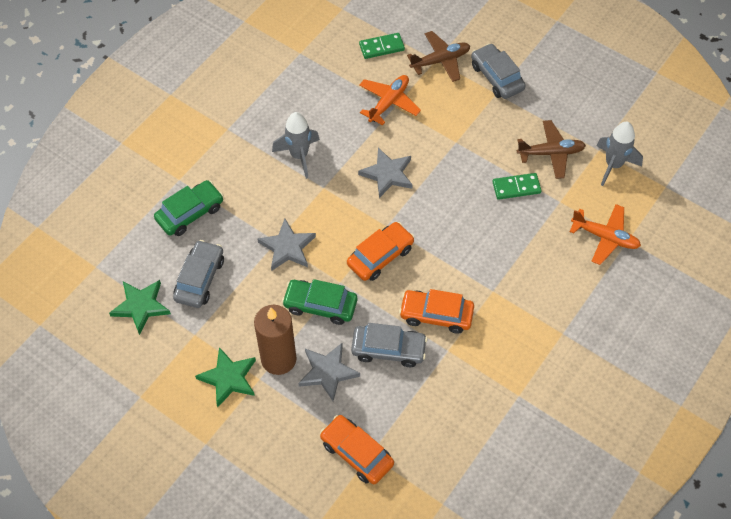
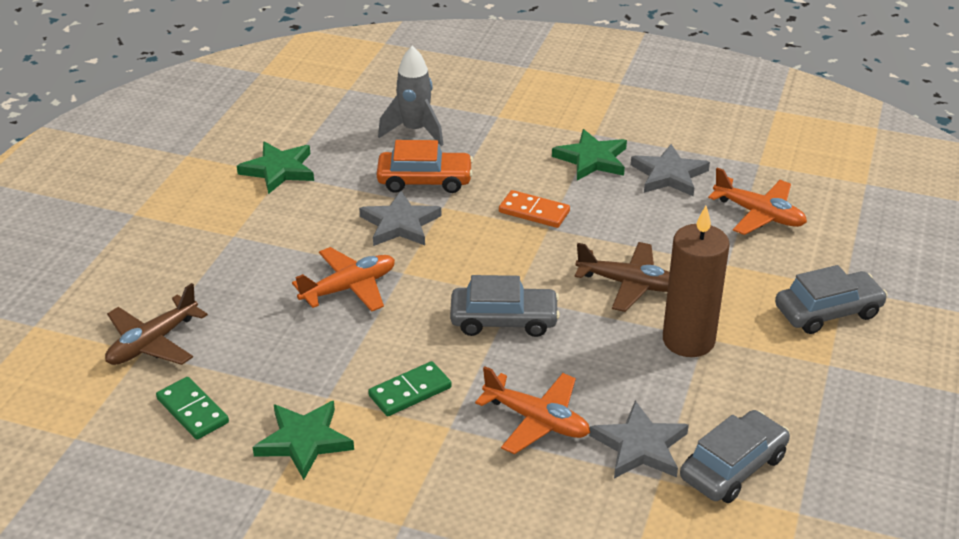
green car: 2 -> 0
green star: 2 -> 3
grey rocket: 2 -> 1
orange car: 3 -> 1
orange domino: 0 -> 1
orange plane: 2 -> 3

